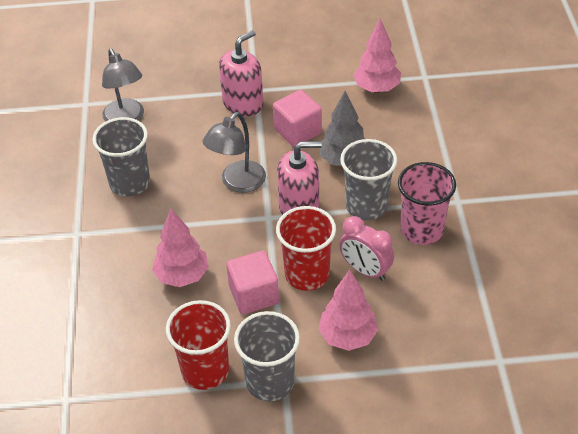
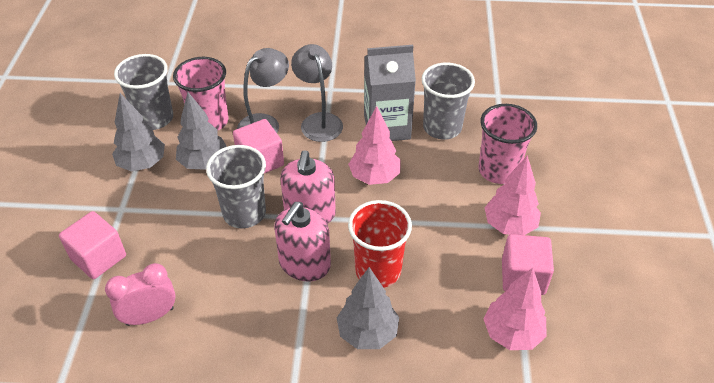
grey carton: 0 -> 1
grey tree: 1 -> 3
pink cube: 2 -> 3
pink cup: 1 -> 2
red cup: 2 -> 1

